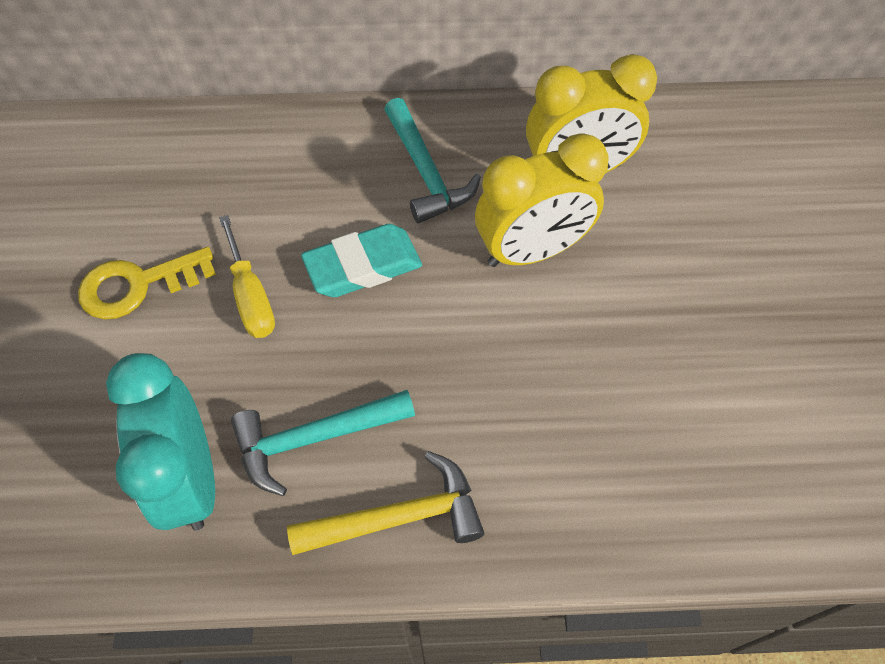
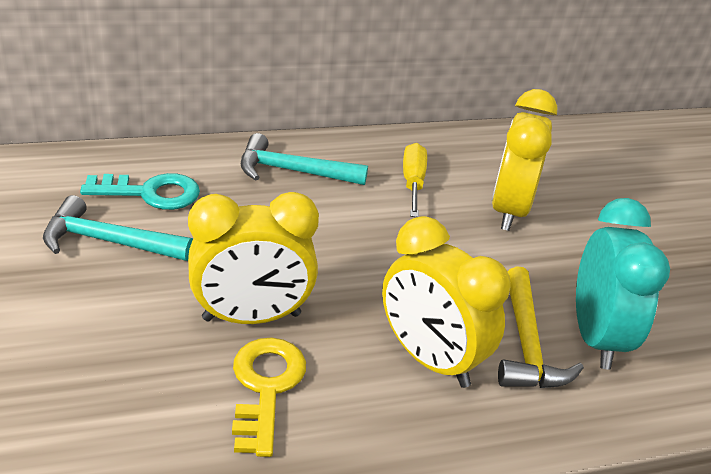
turquoise eraser: 1 -> 0
turquoise key: 0 -> 1
yellow clock: 2 -> 3

